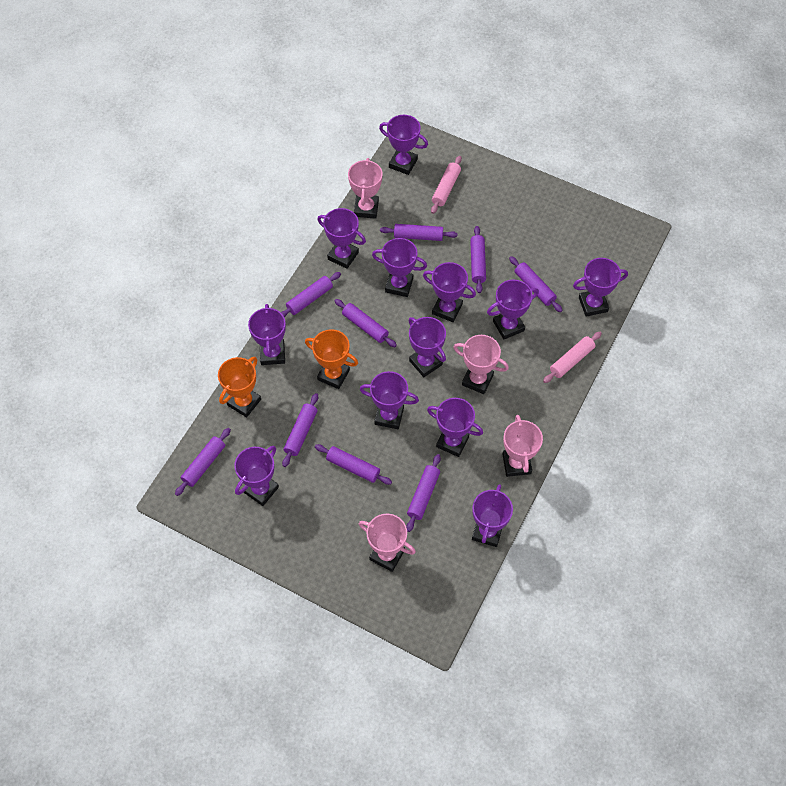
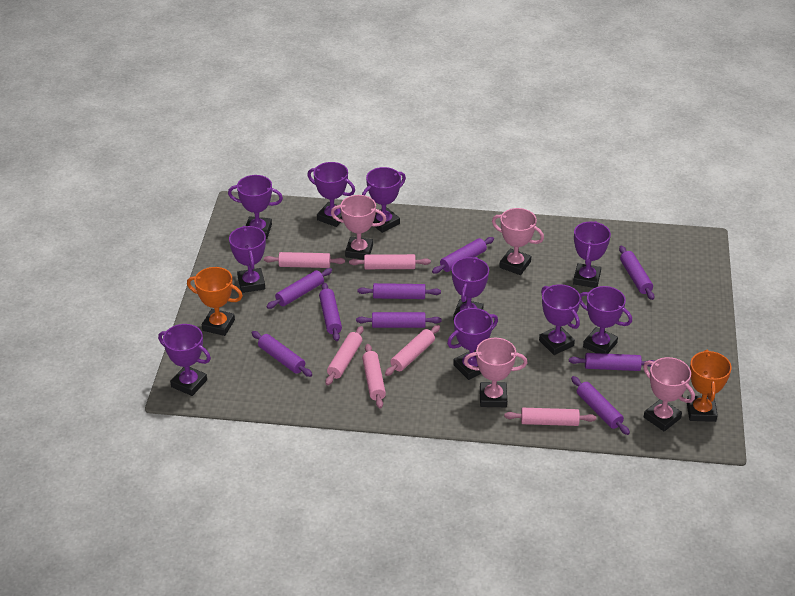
pink rolling pin: 2 -> 6
purple trophy: 12 -> 10

